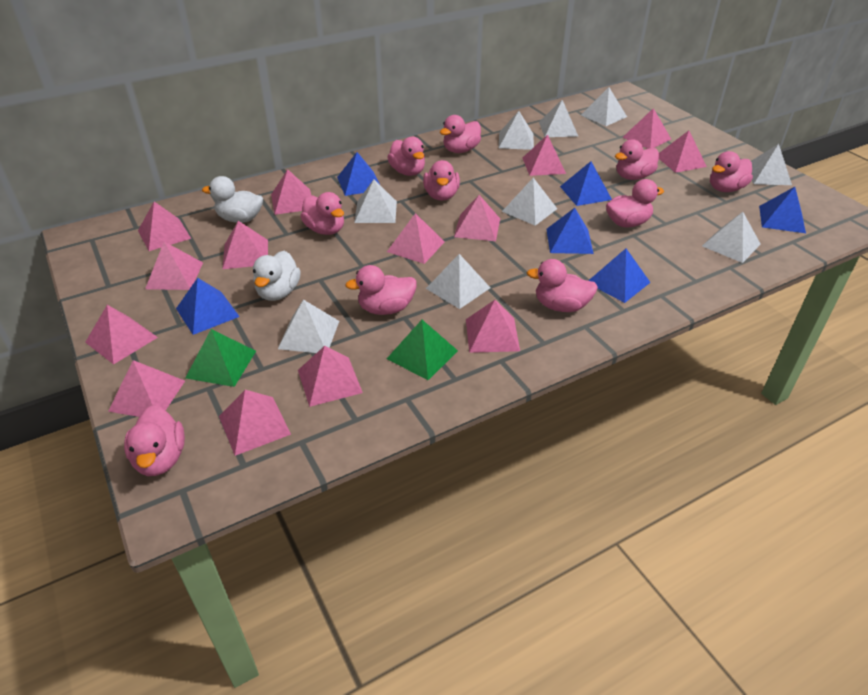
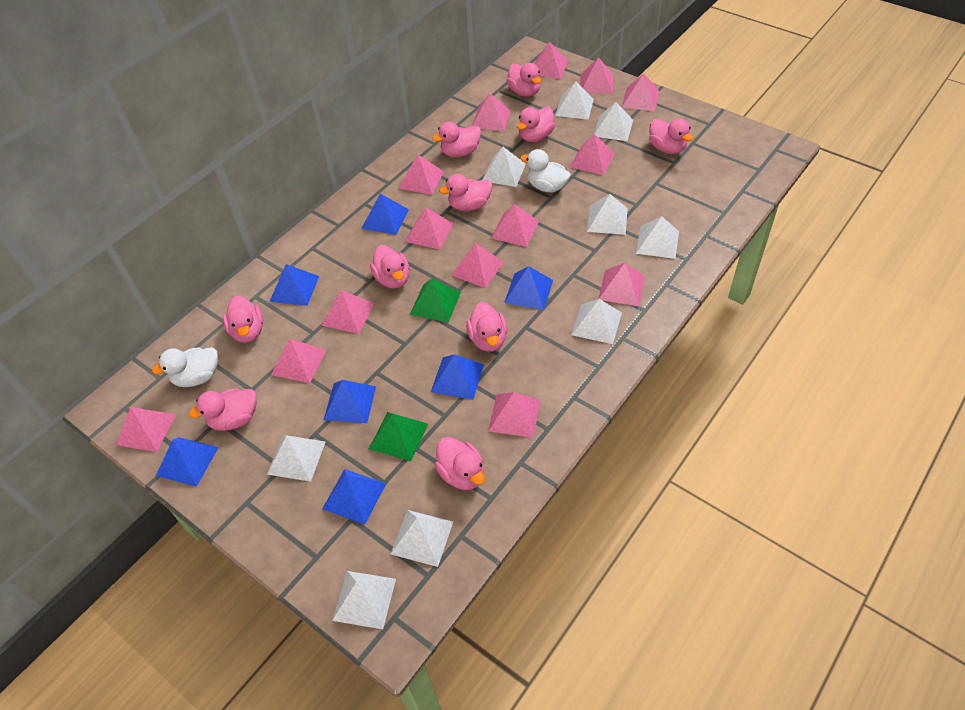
blue pyramid: 6 -> 7

